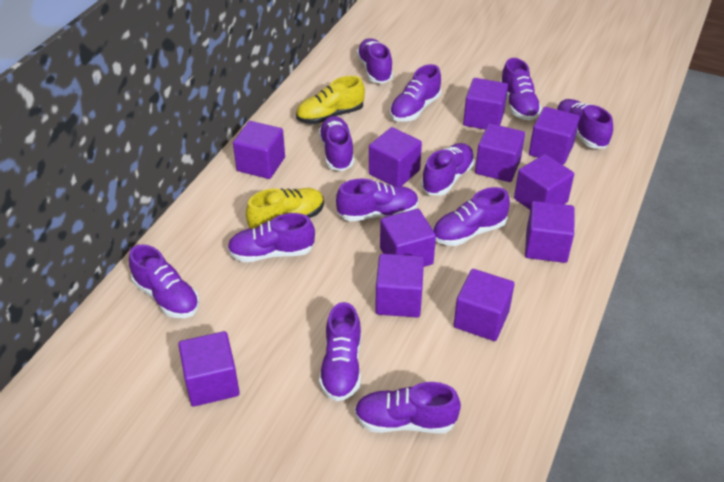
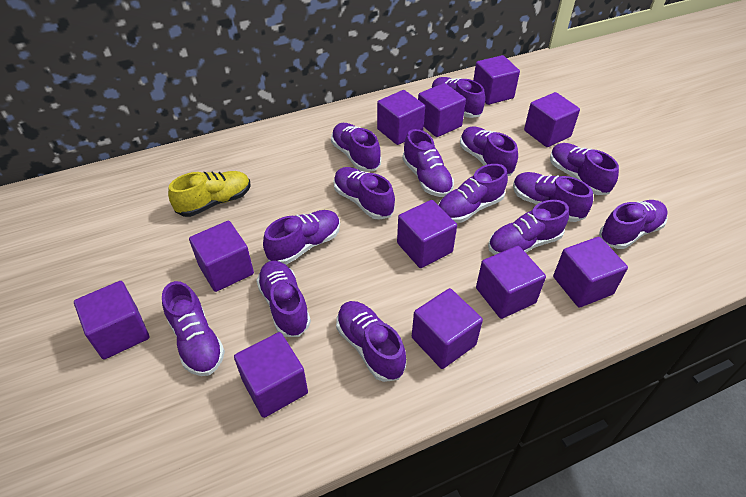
purple shoe: 12 -> 14
yellow shoe: 2 -> 1

